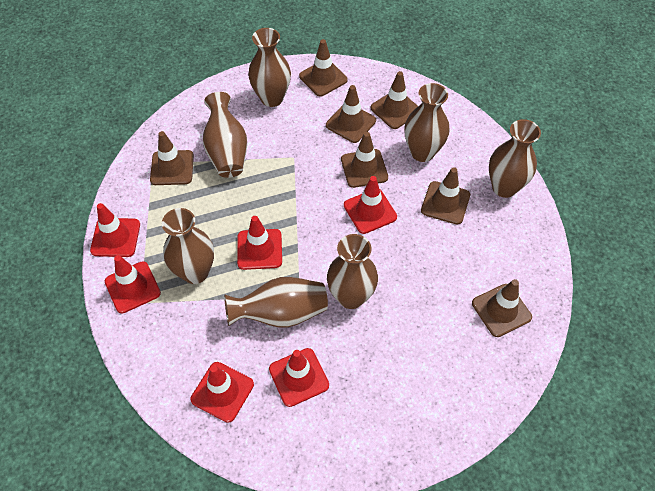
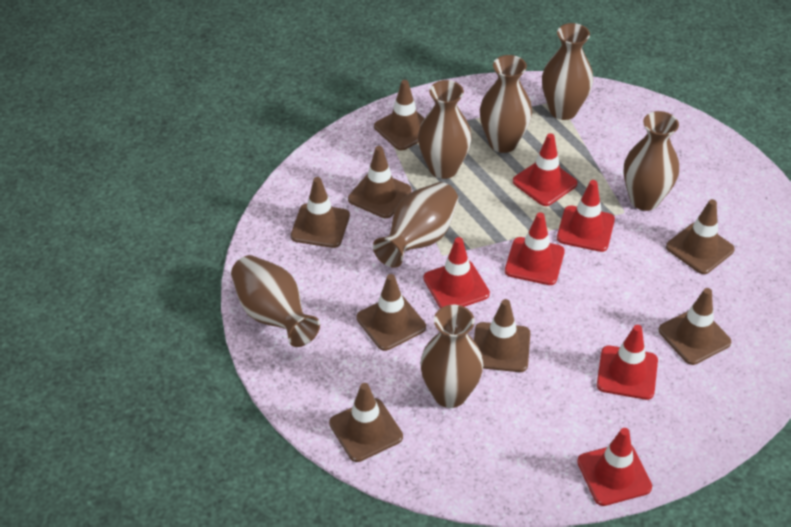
brown traffic cone: 7 -> 8

